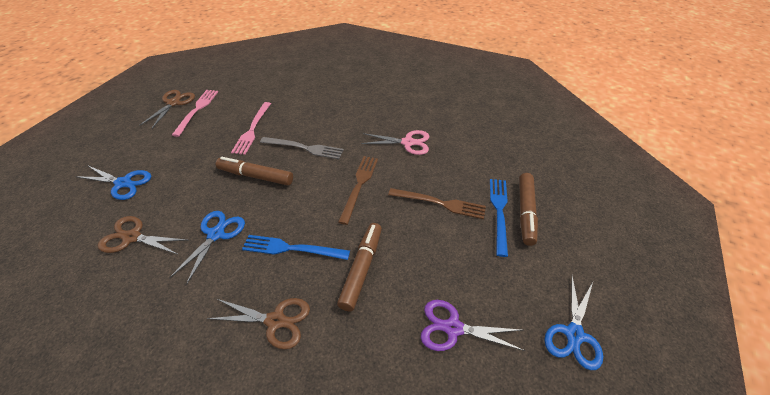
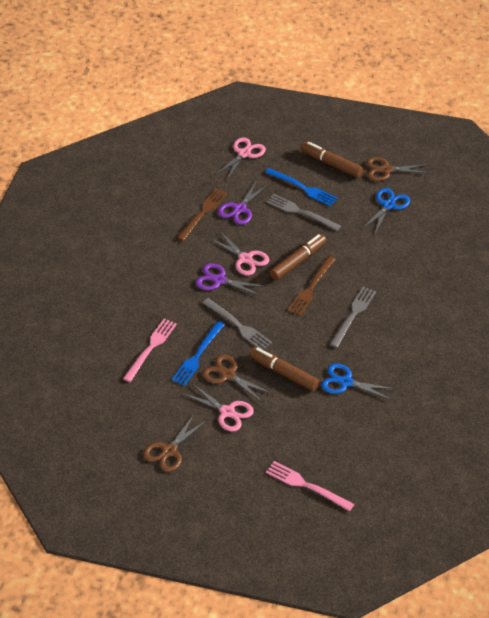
blue scissors: 3 -> 2
grey fork: 1 -> 3
pink scissors: 1 -> 3
purple scissors: 1 -> 2

